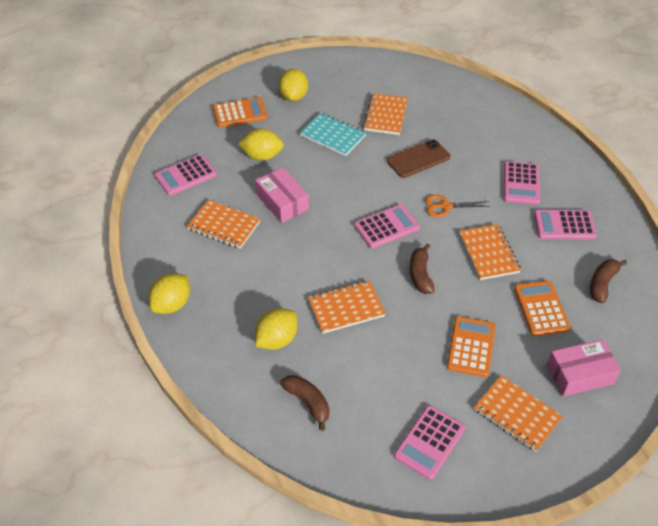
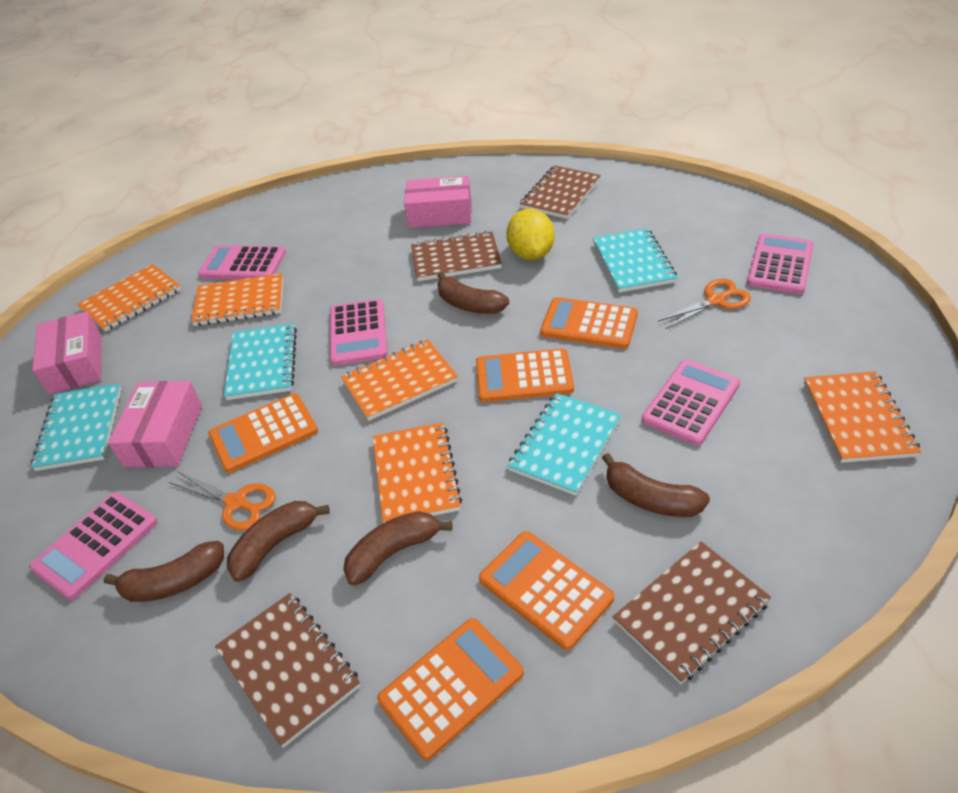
brown banana: 3 -> 5
brown notebook: 0 -> 4
brown phone: 1 -> 0
orange calculator: 3 -> 5
orange scissors: 1 -> 2
pink box: 2 -> 3
turquoise notebook: 1 -> 4
yellow lemon: 4 -> 1

